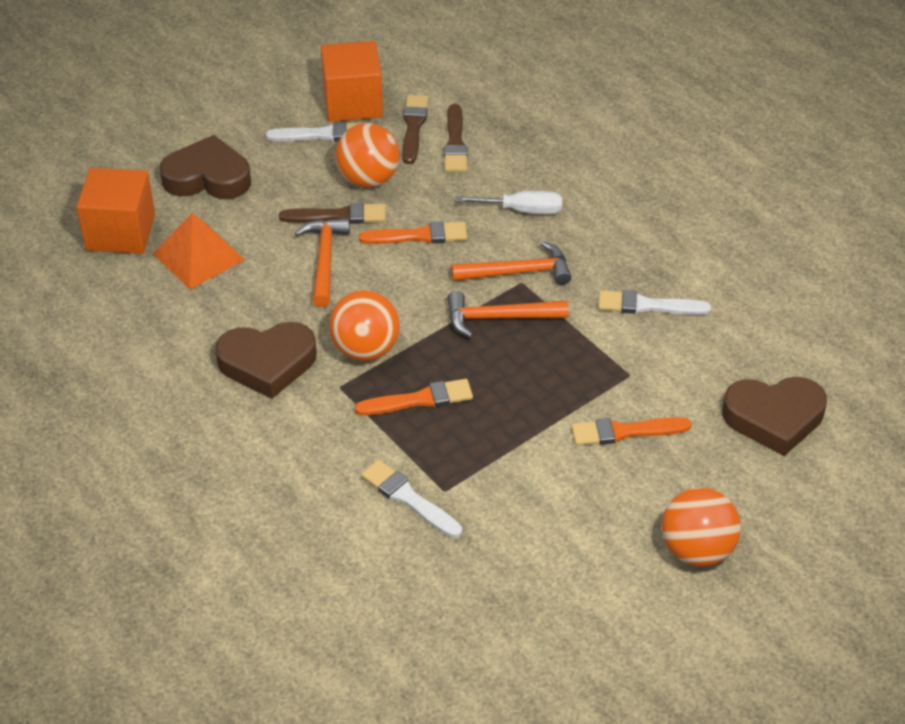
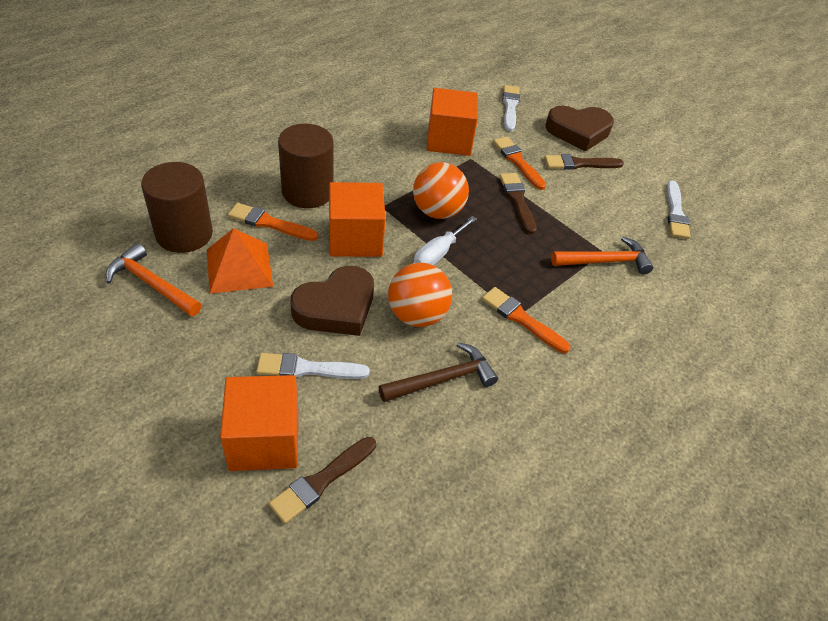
brown cylinder: 0 -> 2
brown hammer: 0 -> 1
brown heart: 3 -> 2
orange ball: 3 -> 2
orange cube: 2 -> 3
orange hammer: 3 -> 2

